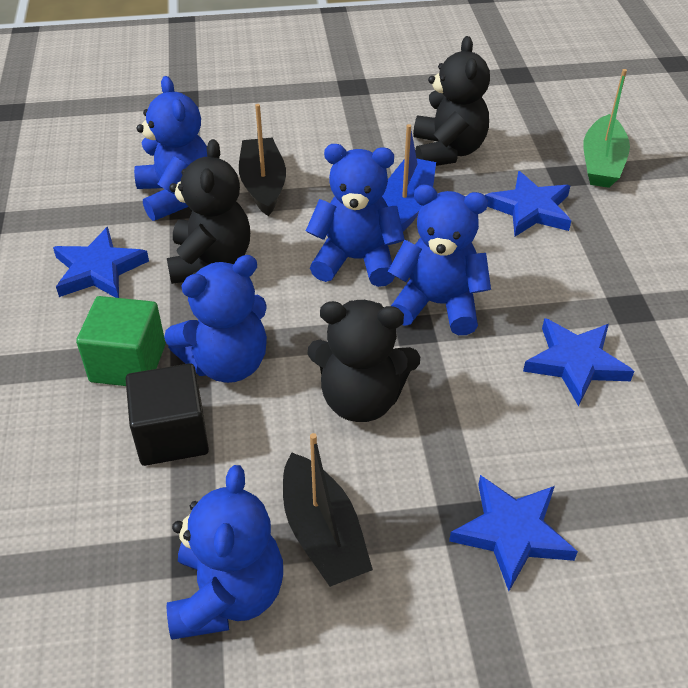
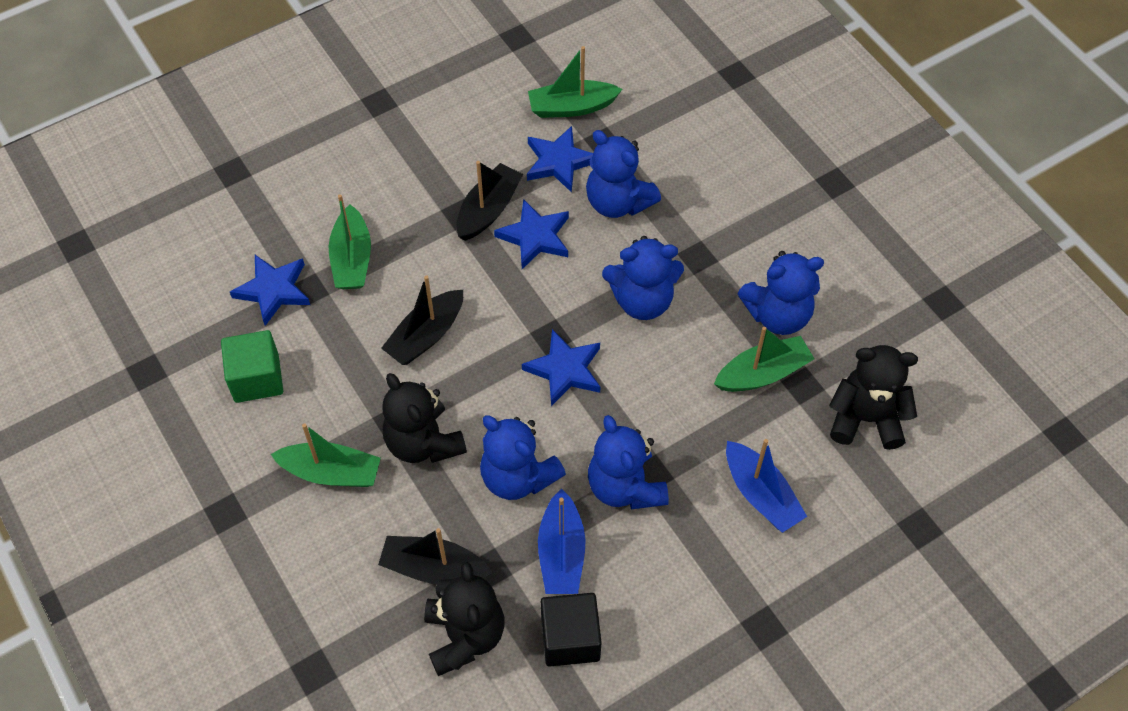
black boat: 2 -> 3
blue boat: 1 -> 2
green boat: 1 -> 4

